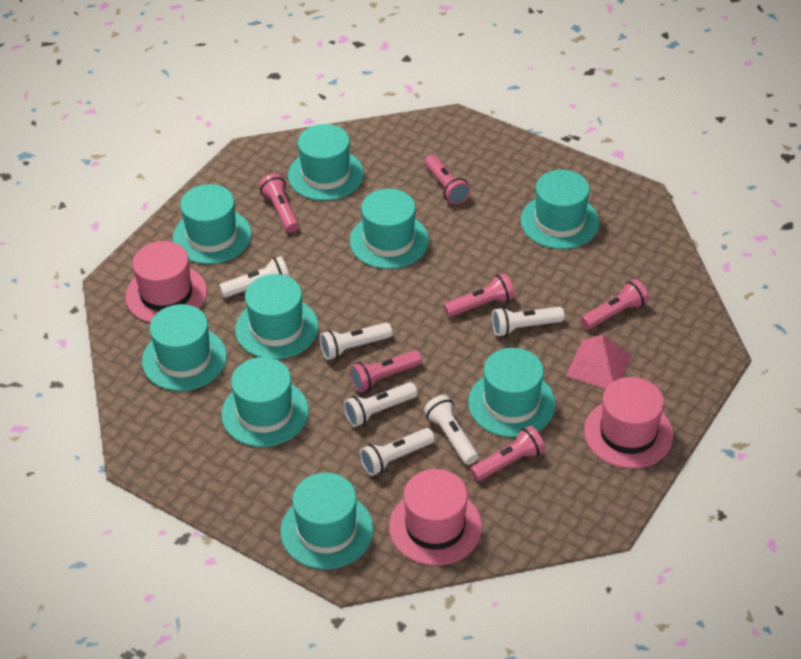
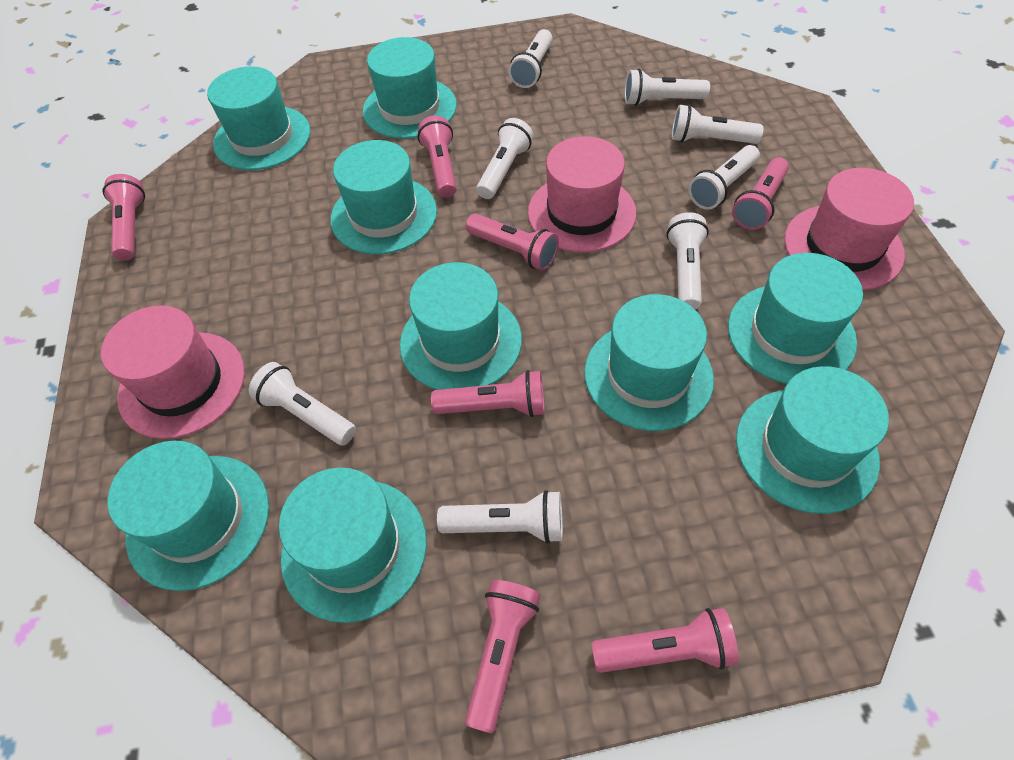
pink flashlight: 6 -> 7
pink pyramid: 1 -> 0
white flashlight: 6 -> 8

